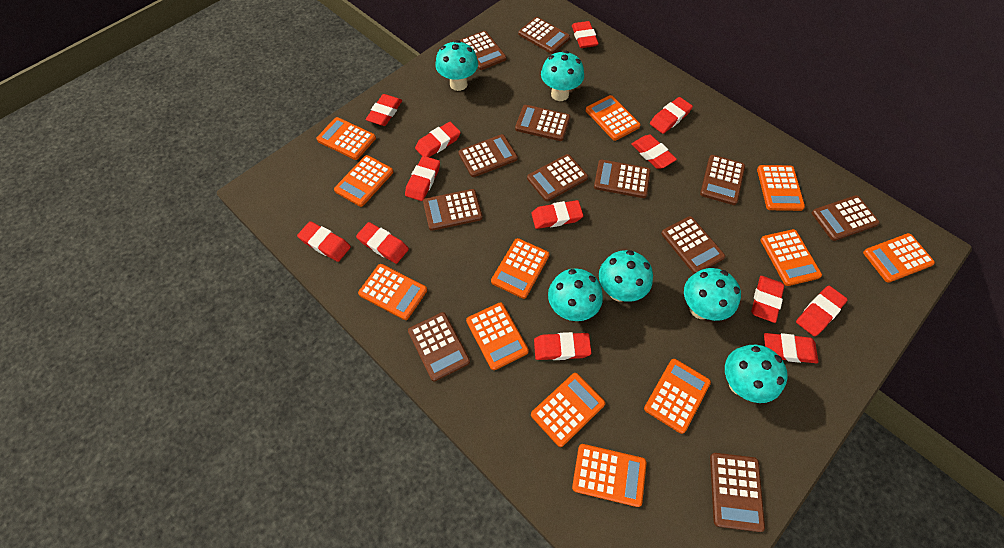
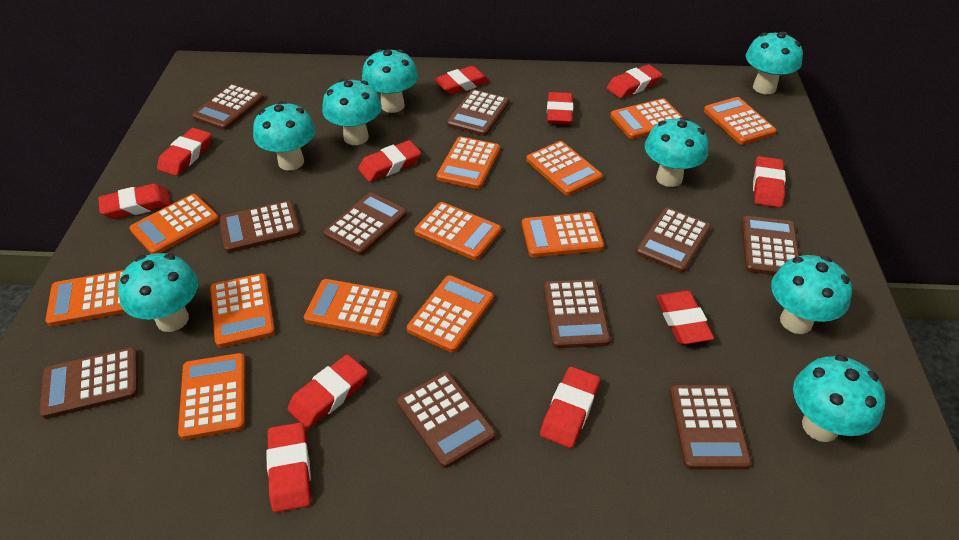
brown calculator: 12 -> 10
red eraser: 13 -> 11
turquoise mushroom: 6 -> 8

